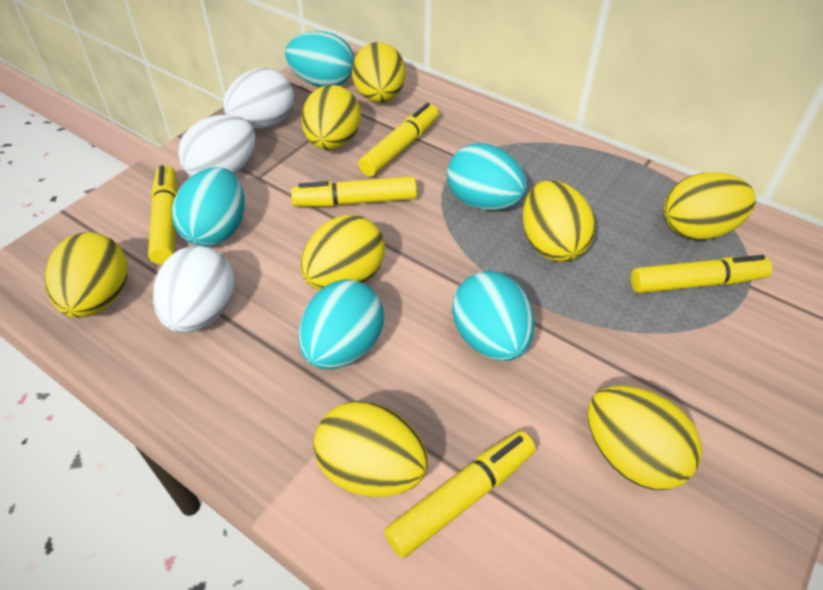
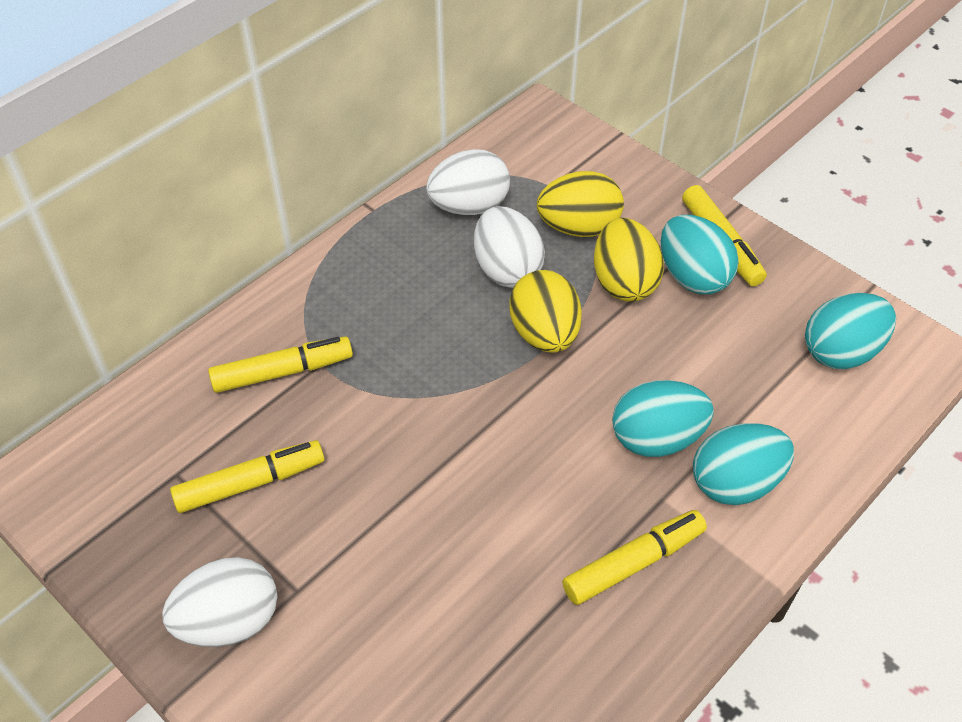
turquoise egg: 5 -> 4
yellow egg: 8 -> 3
yellow marker: 5 -> 4

